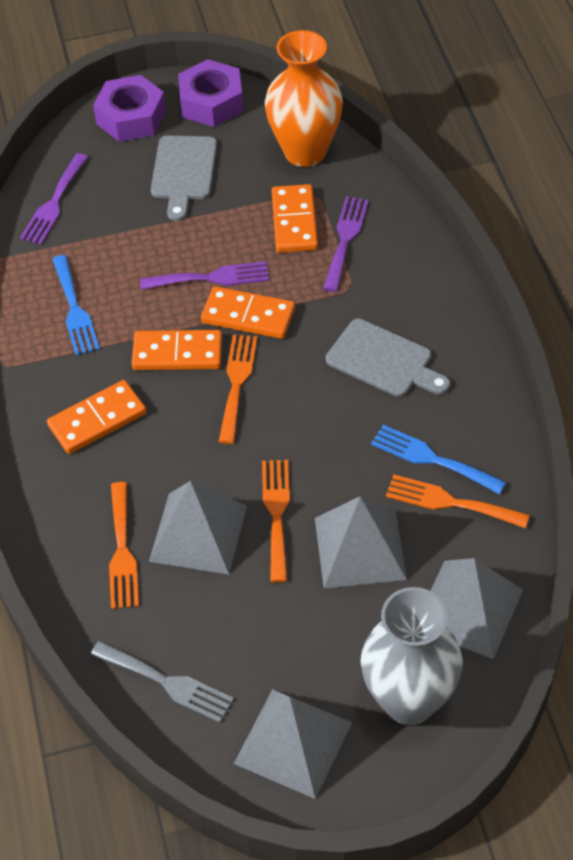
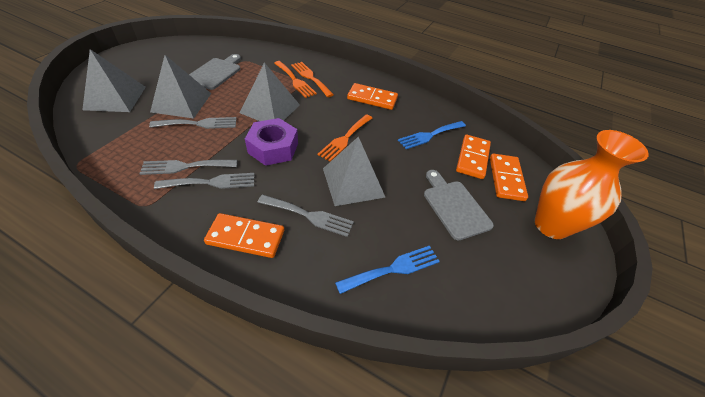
grey fork: 1 -> 4
grey vase: 1 -> 0
orange fork: 4 -> 3
purple fork: 3 -> 0
purple nut: 2 -> 1

